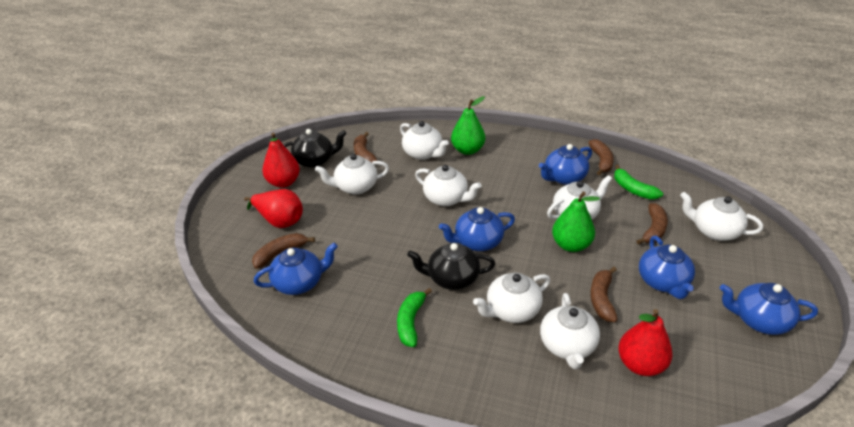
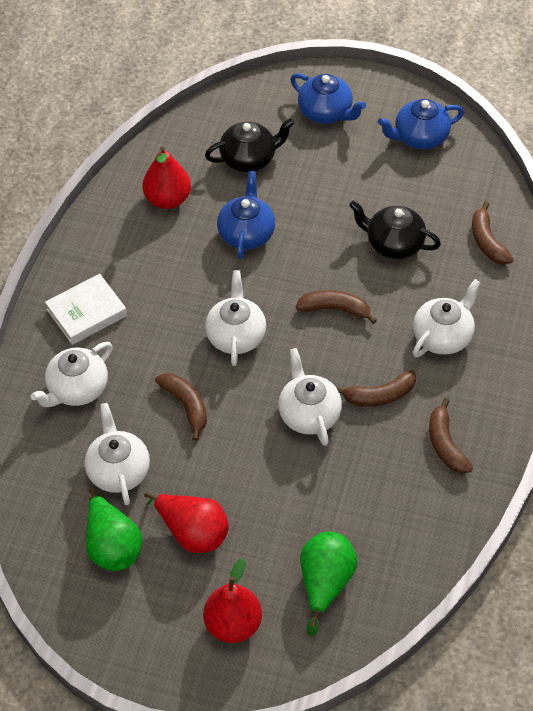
blue teapot: 5 -> 3
green banana: 2 -> 0
white book: 0 -> 1
white teapot: 7 -> 5

